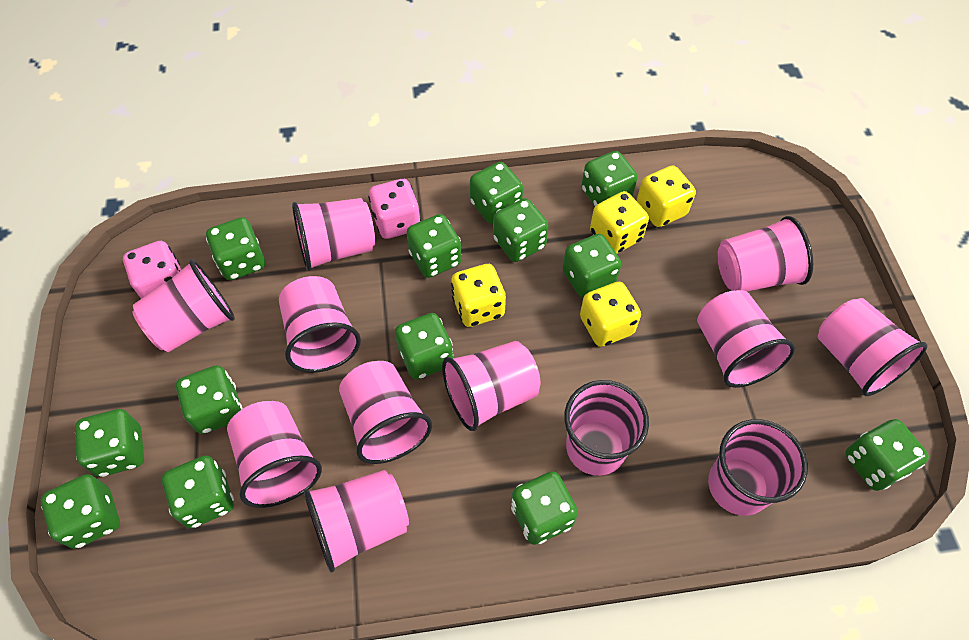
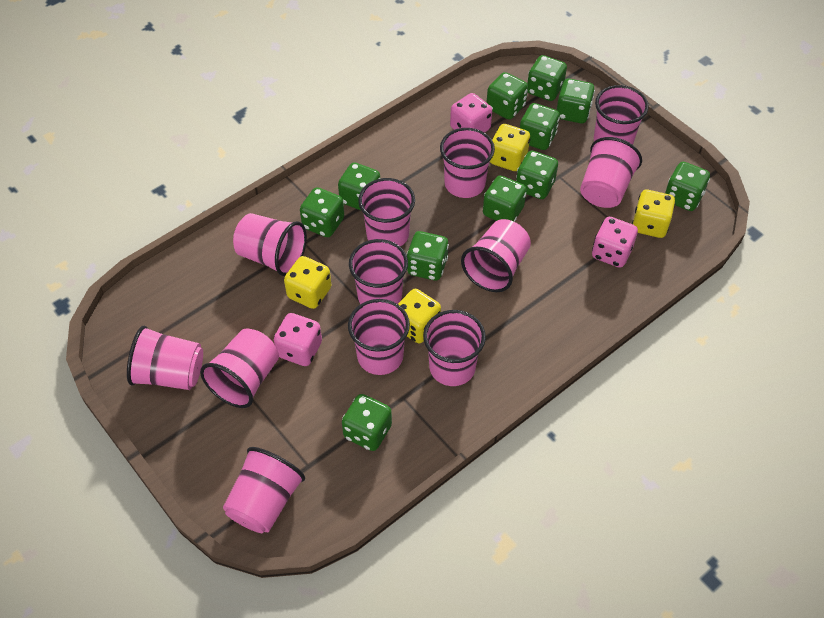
green dice: 13 -> 11
pink dice: 2 -> 3

